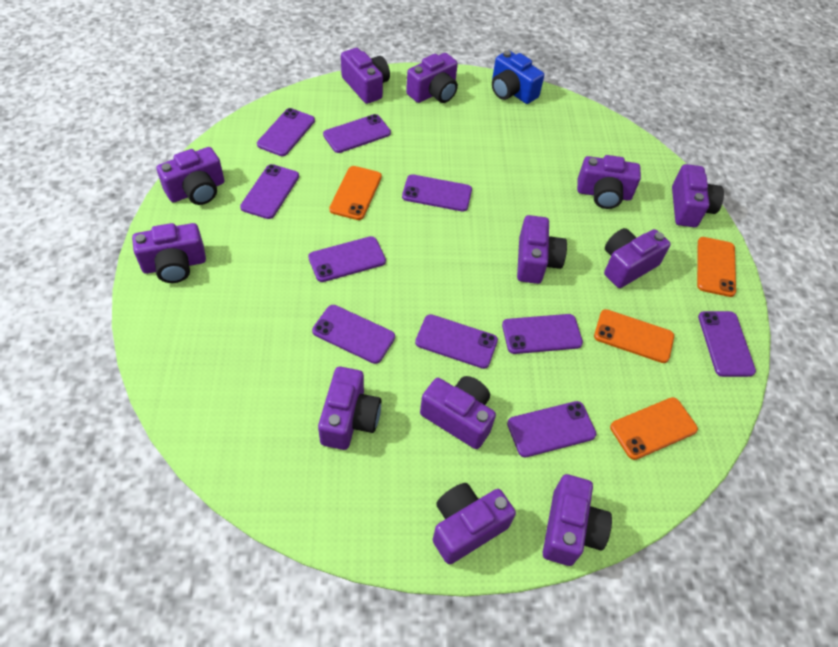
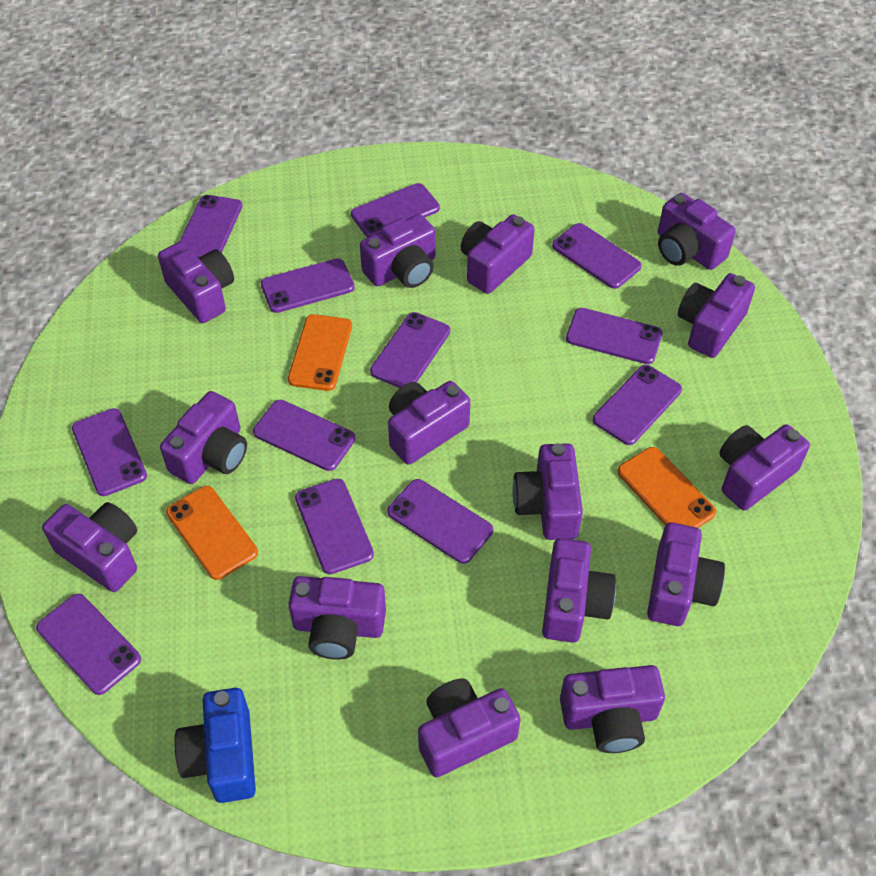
orange phone: 4 -> 3
purple camera: 12 -> 15
purple phone: 10 -> 12

